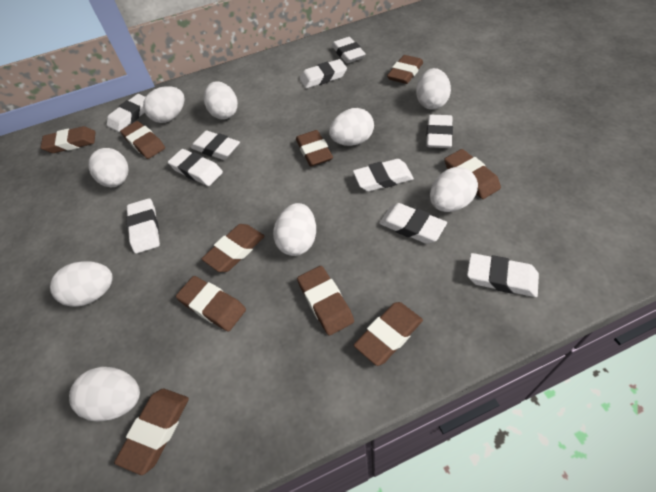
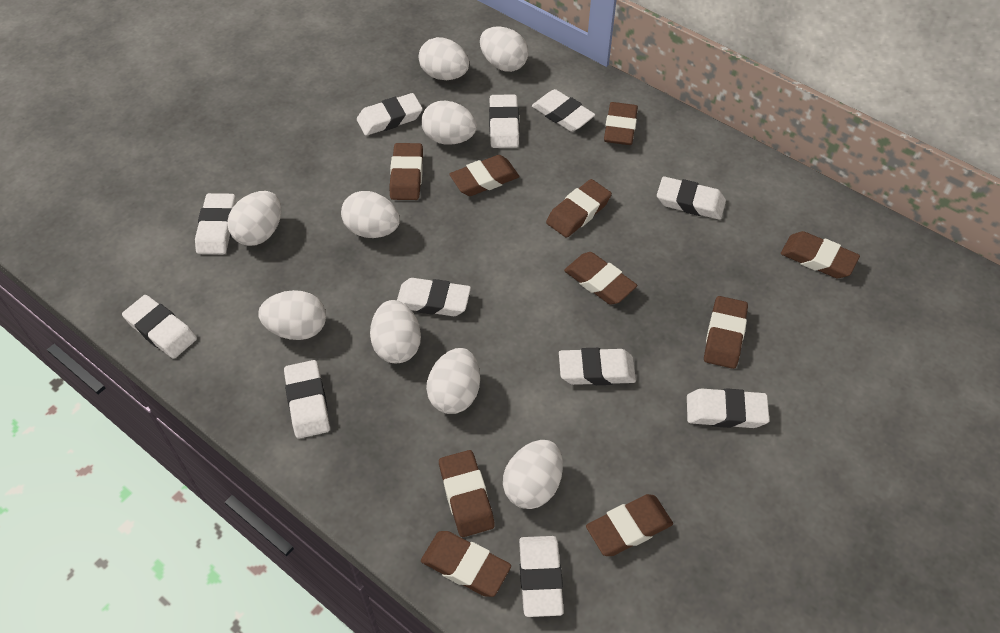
white eraser: 10 -> 11

